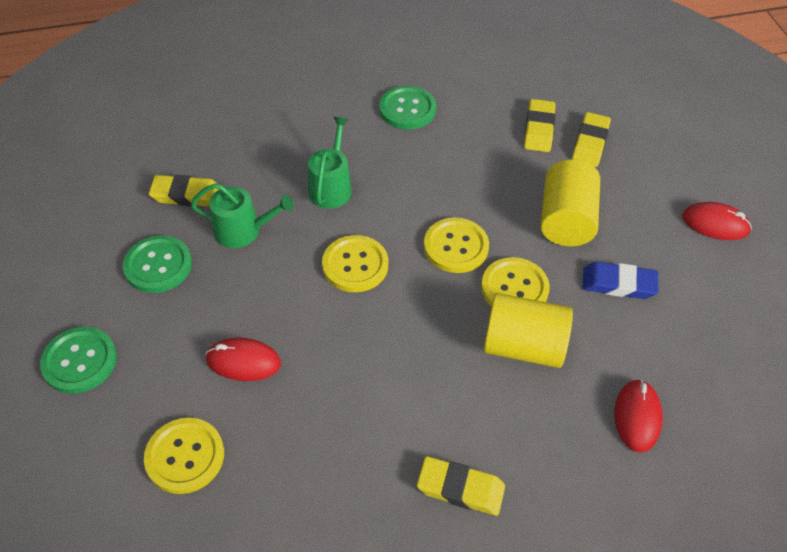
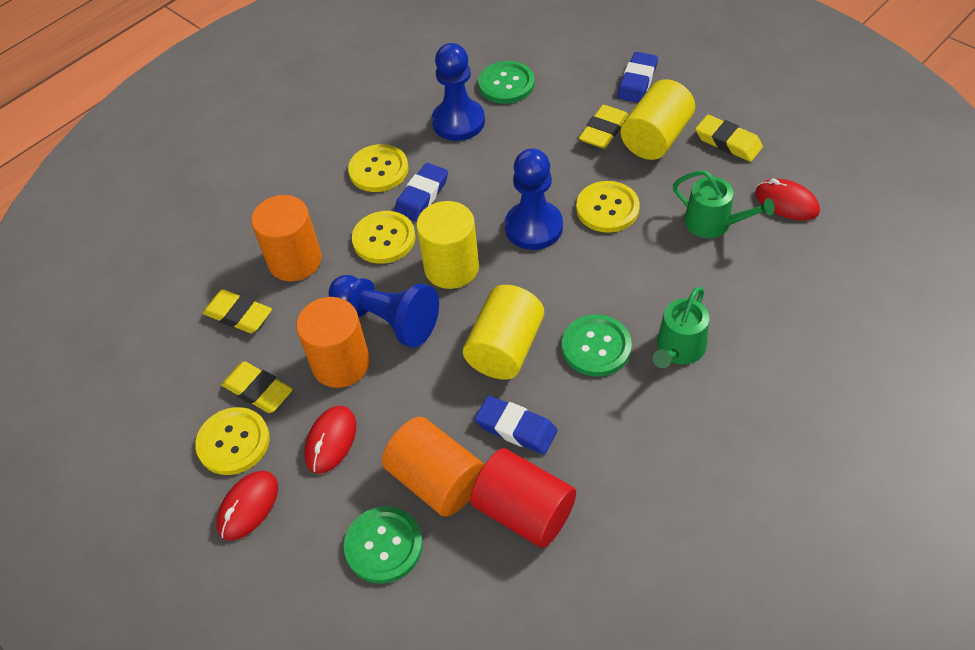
blue eraser: 1 -> 3
blue pawn: 0 -> 3
orange cylinder: 0 -> 3
red cylinder: 0 -> 1
yellow cylinder: 2 -> 3

